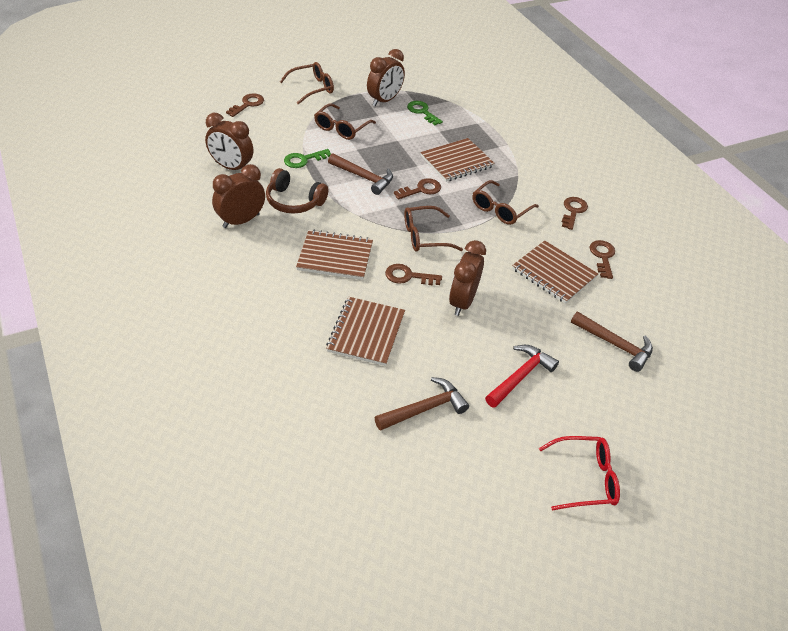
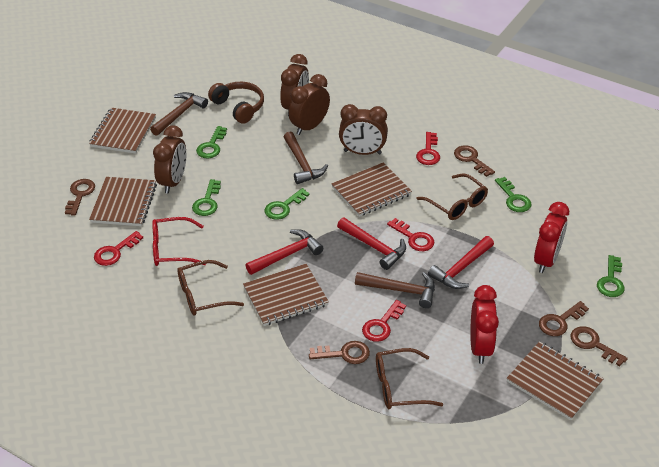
brown glasses: 4 -> 3
brown notebook: 4 -> 5
green key: 2 -> 5
red clock: 0 -> 2
red hammer: 1 -> 3
red key: 0 -> 4

